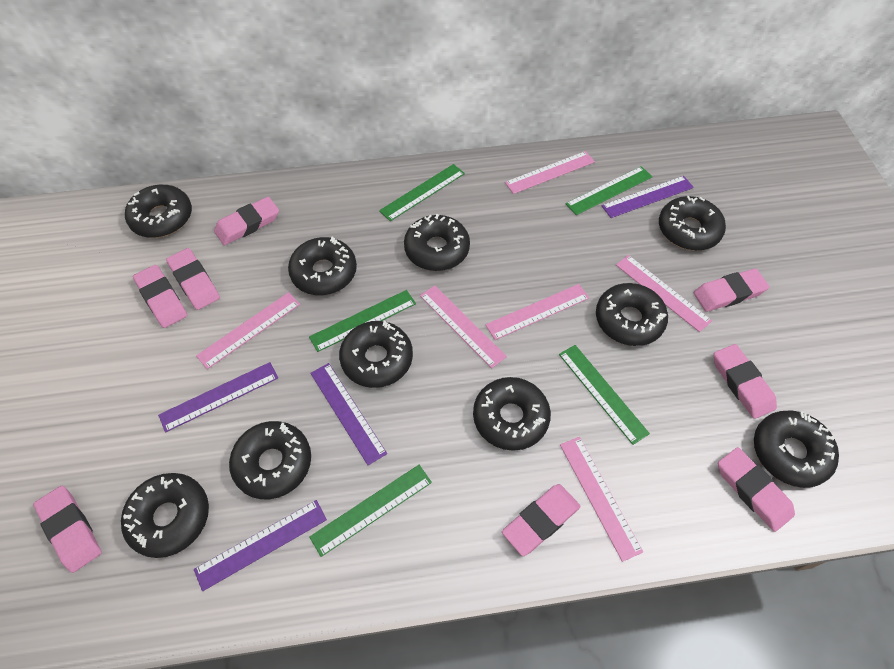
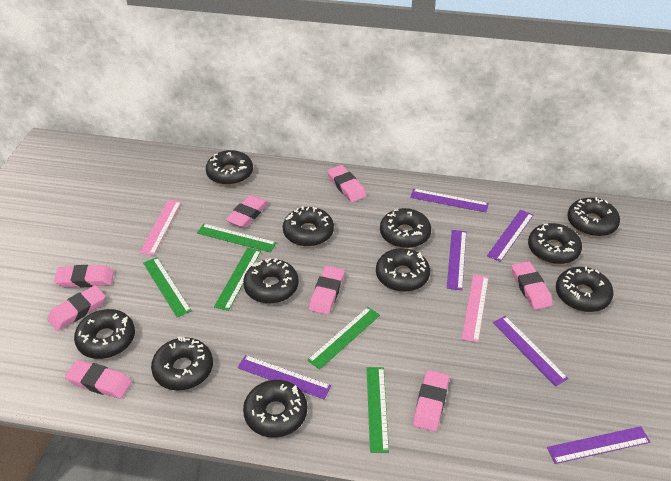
black donut: 10 -> 11
pink ruler: 6 -> 2
purple ruler: 4 -> 6

